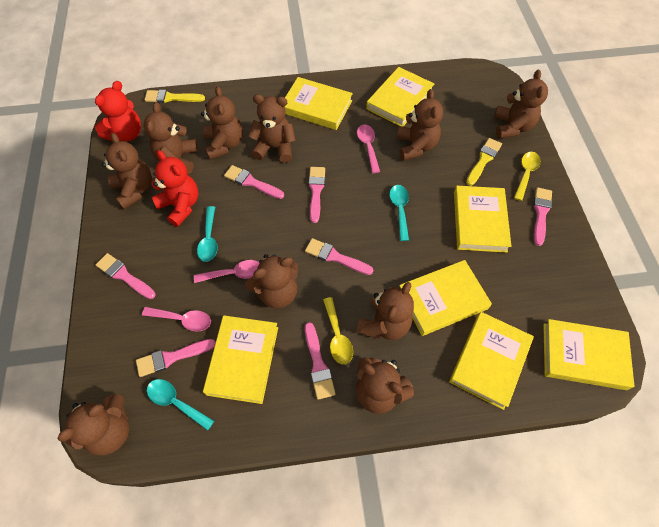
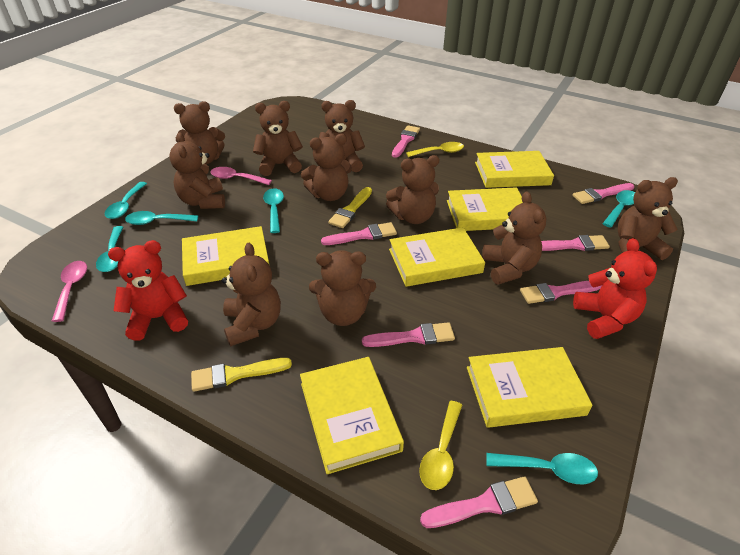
pink spoon: 3 -> 2
turquoise spoon: 3 -> 6
yellow book: 7 -> 6

